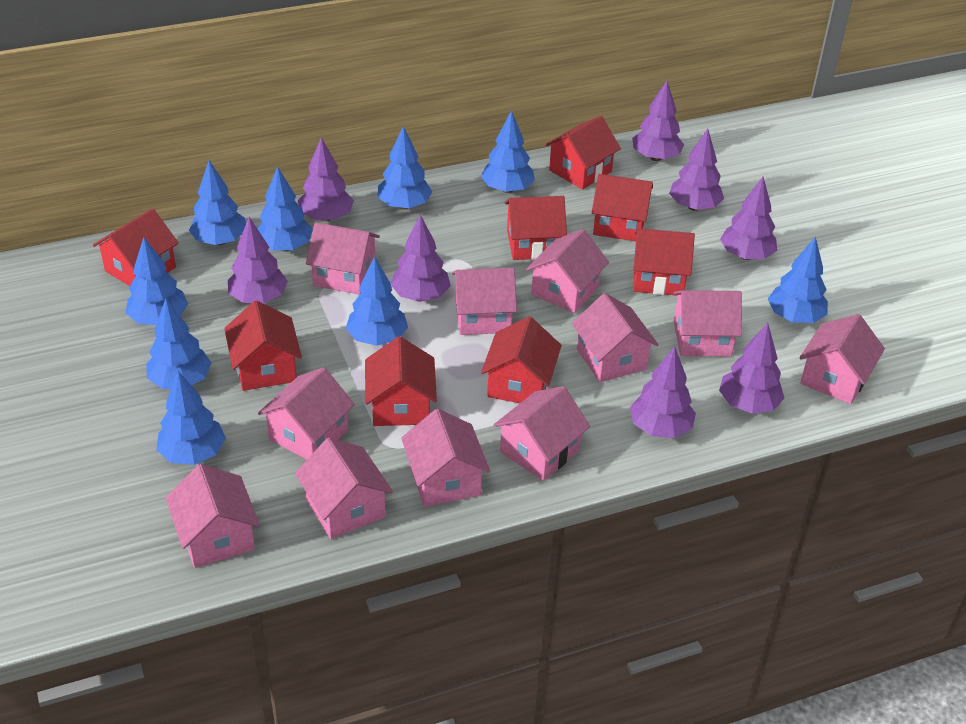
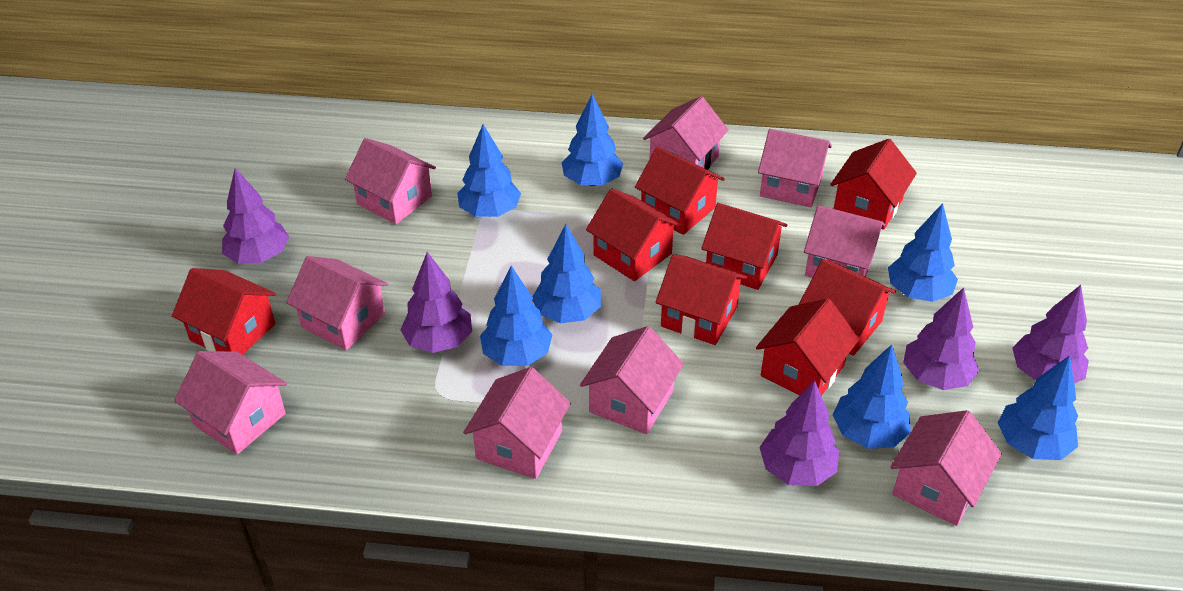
blue tree: 9 -> 7
pink house: 11 -> 9
purple tree: 8 -> 5

